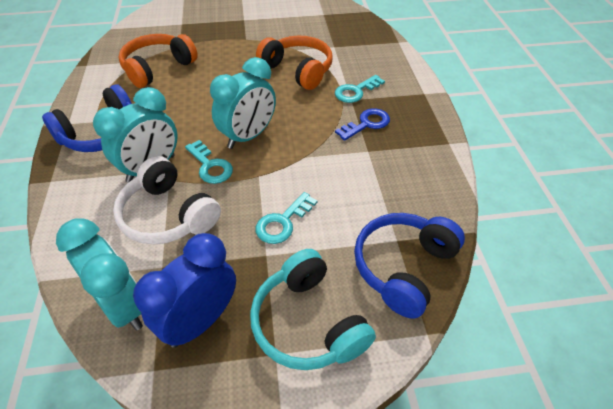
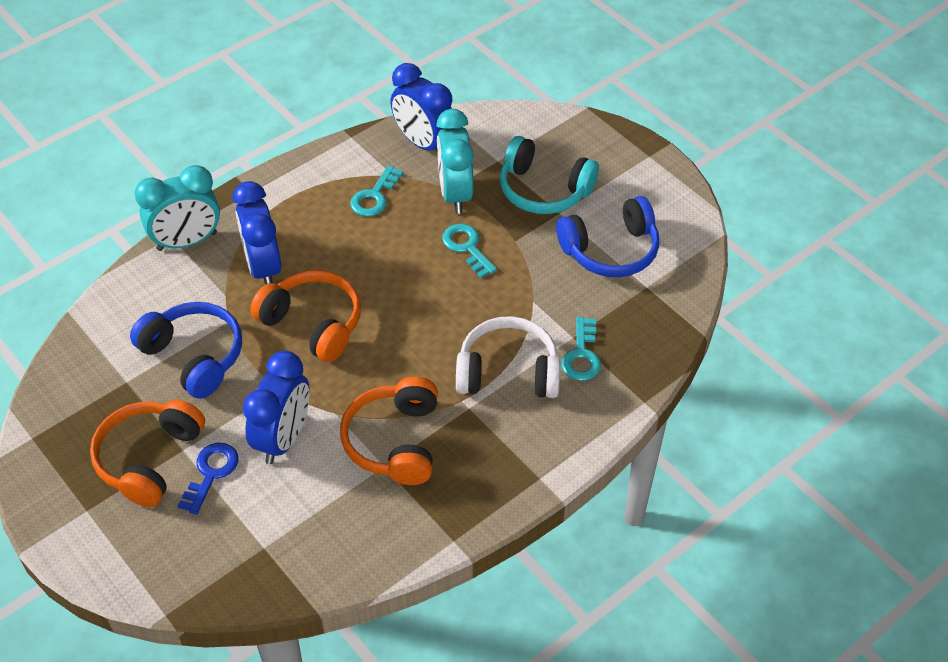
blue clock: 1 -> 3
orange headphones: 2 -> 3
turquoise clock: 3 -> 2

